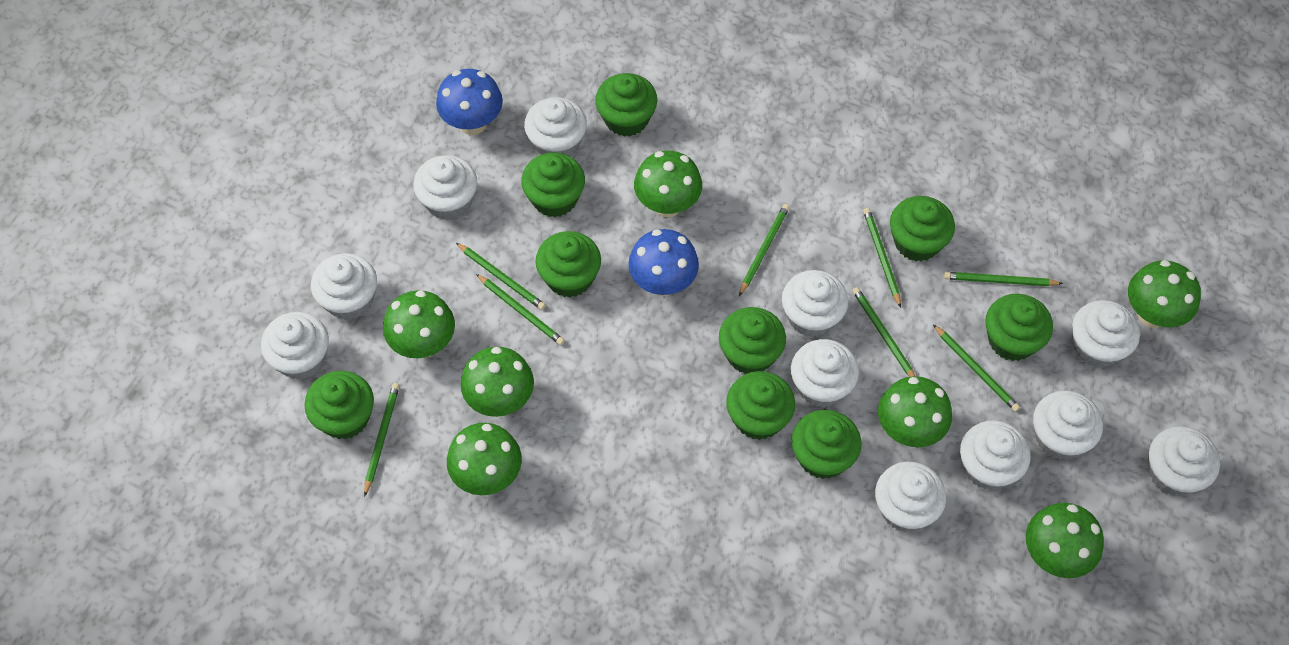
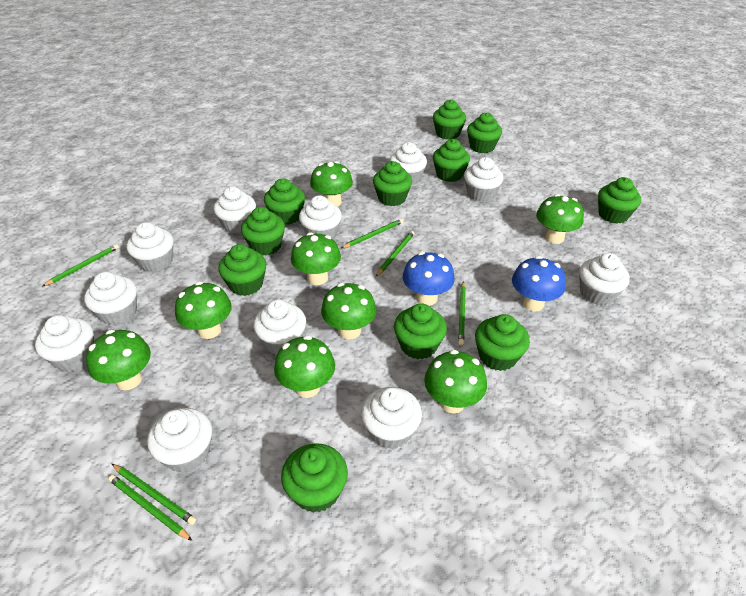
green cupcake: 9 -> 11
green mushroom: 7 -> 8
green pencil: 8 -> 6

